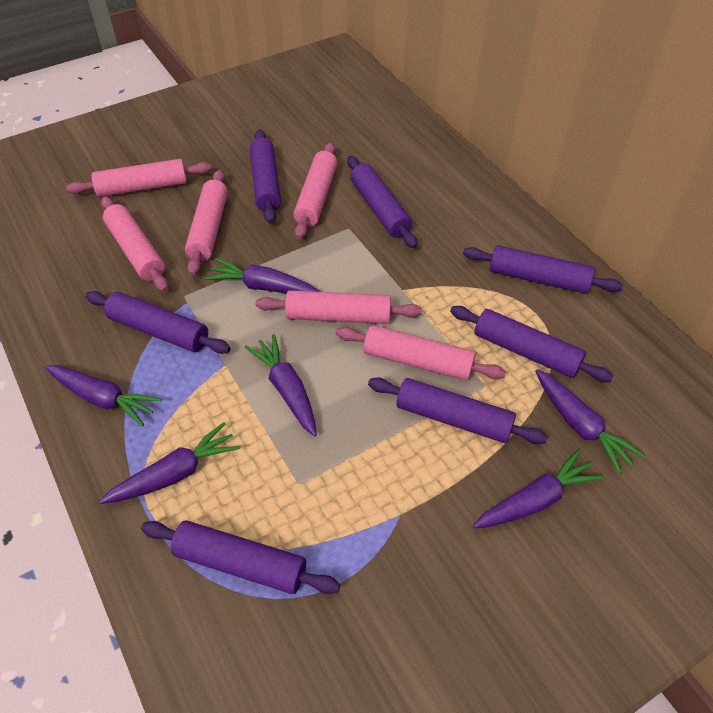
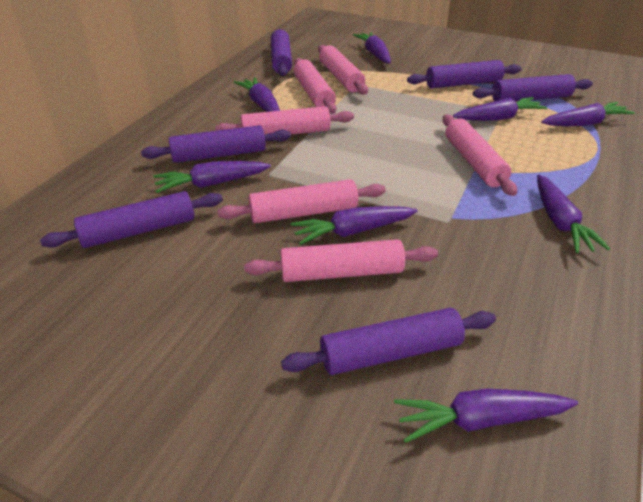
purple carrot: 6 -> 8
purple rolling pin: 7 -> 6

